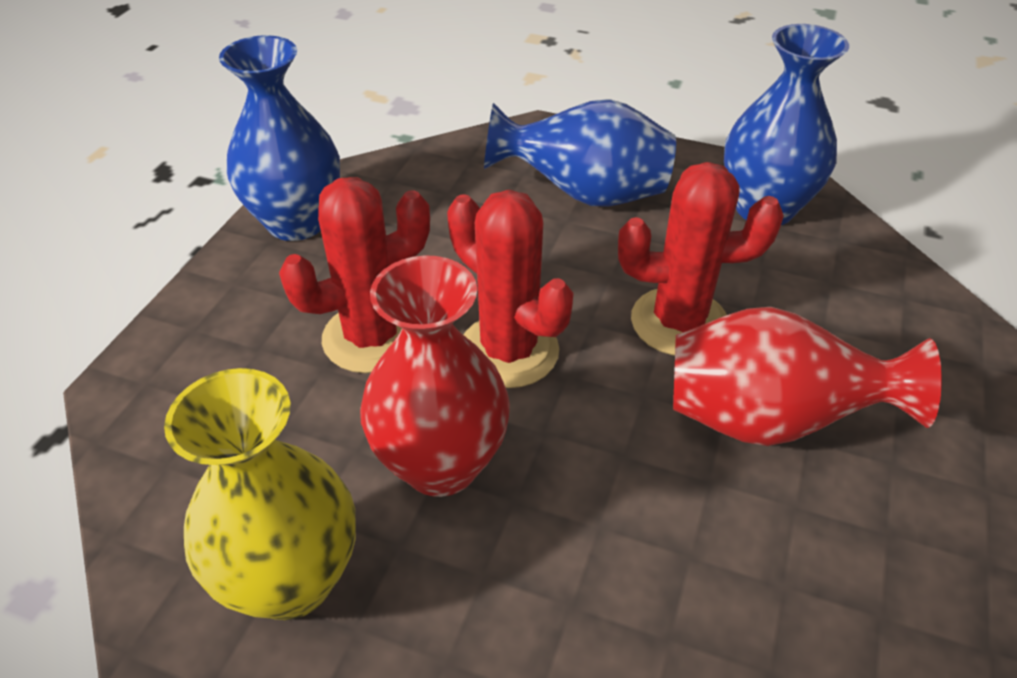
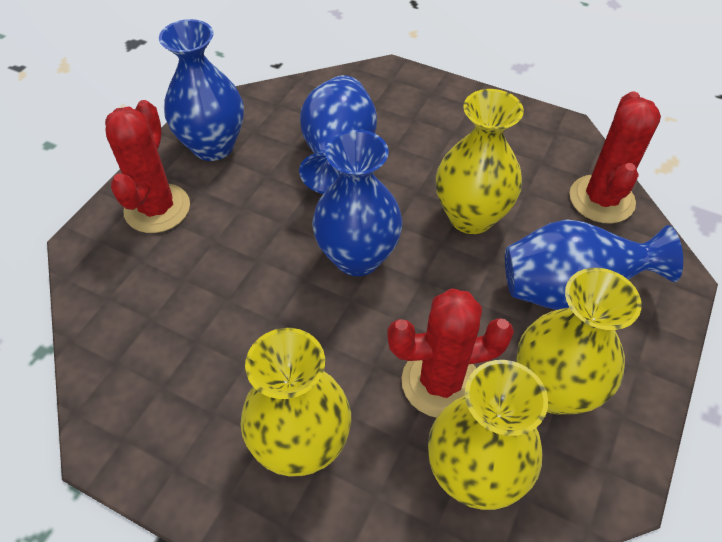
blue vase: 3 -> 4
red vase: 2 -> 0
yellow vase: 1 -> 4

